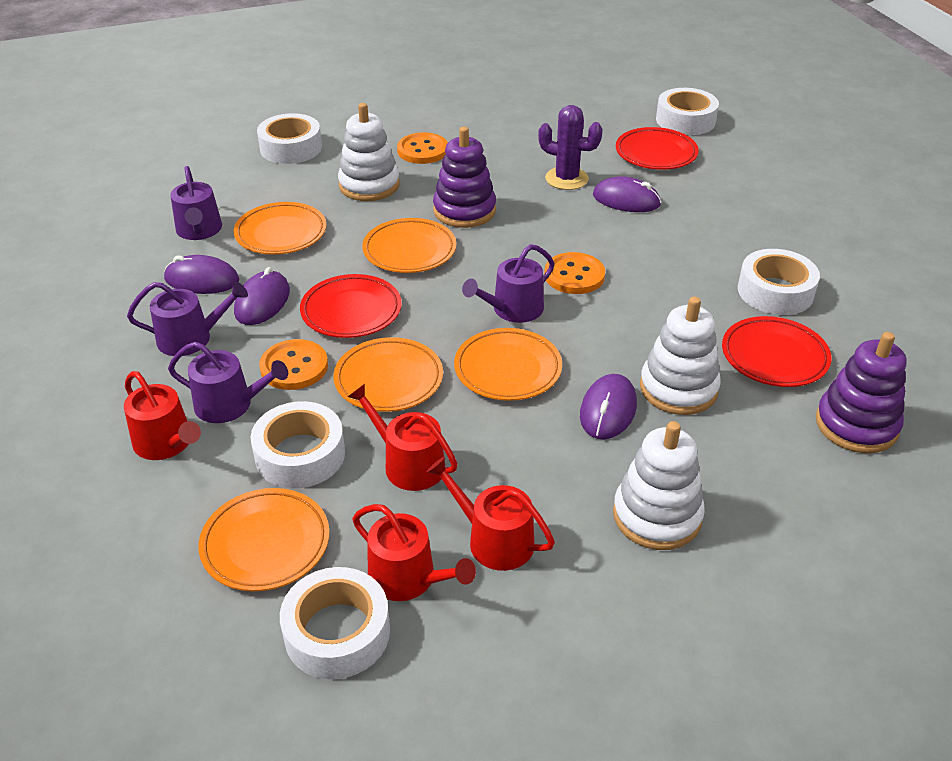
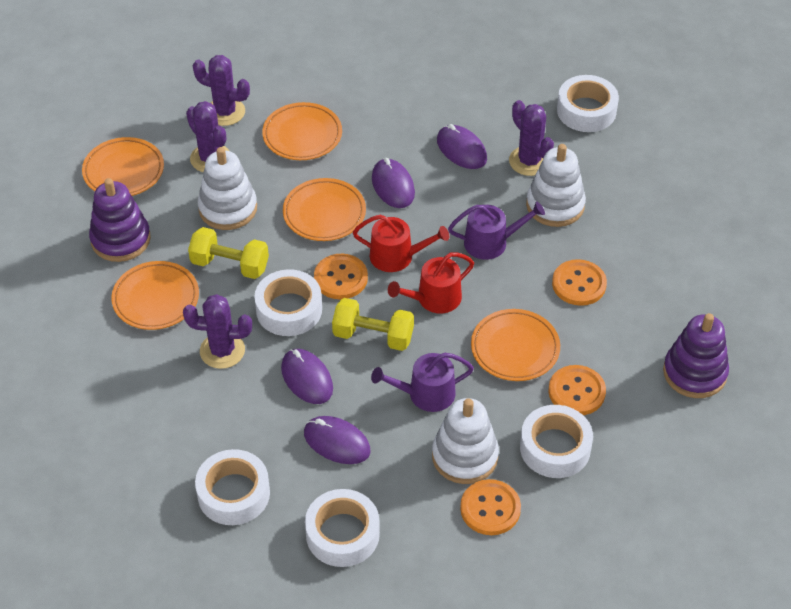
orange button: 3 -> 4
purple cactus: 1 -> 4
purple watering can: 4 -> 2
red plate: 3 -> 0
red watering can: 4 -> 2
yellow dumbbell: 0 -> 2

